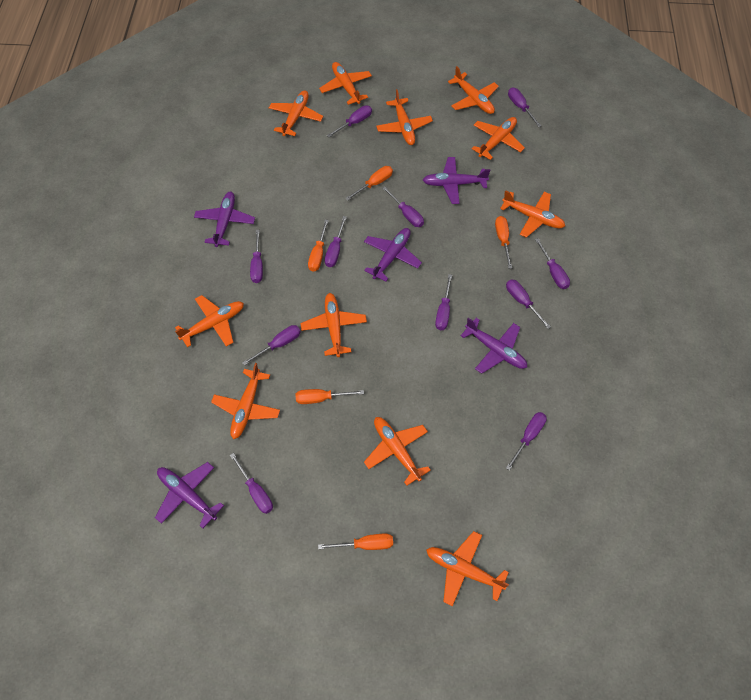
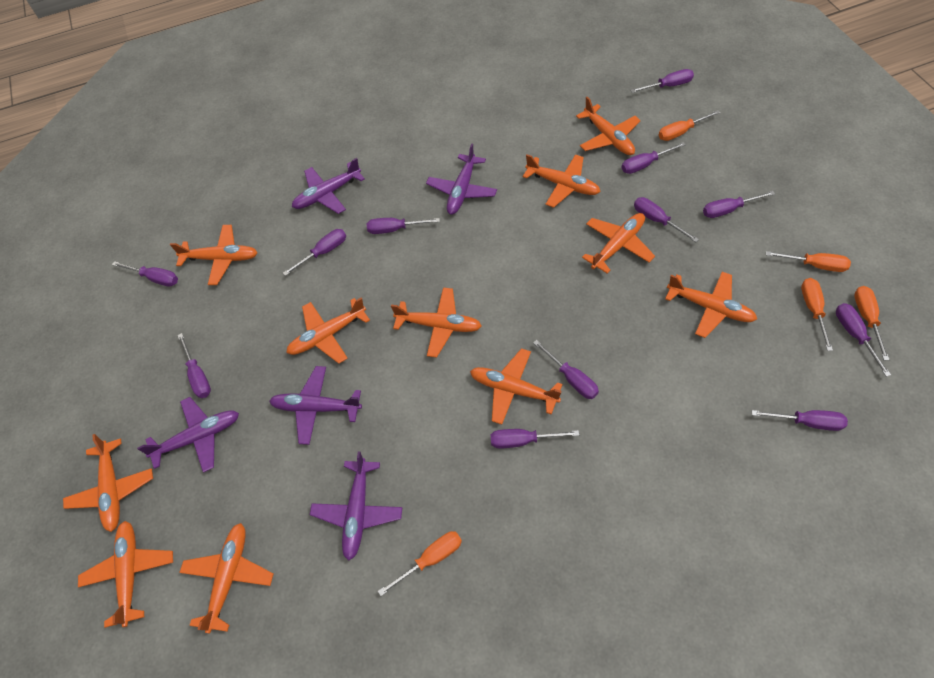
purple screwdriver: 11 -> 12

